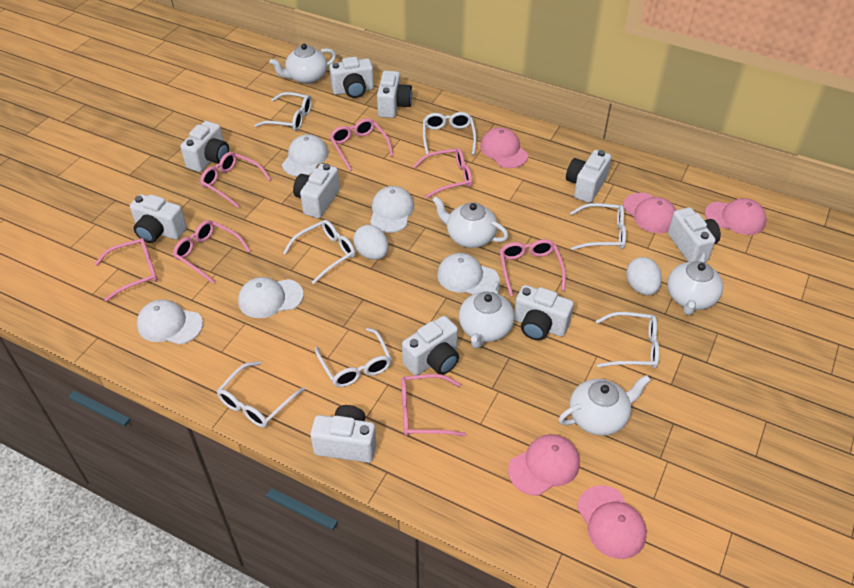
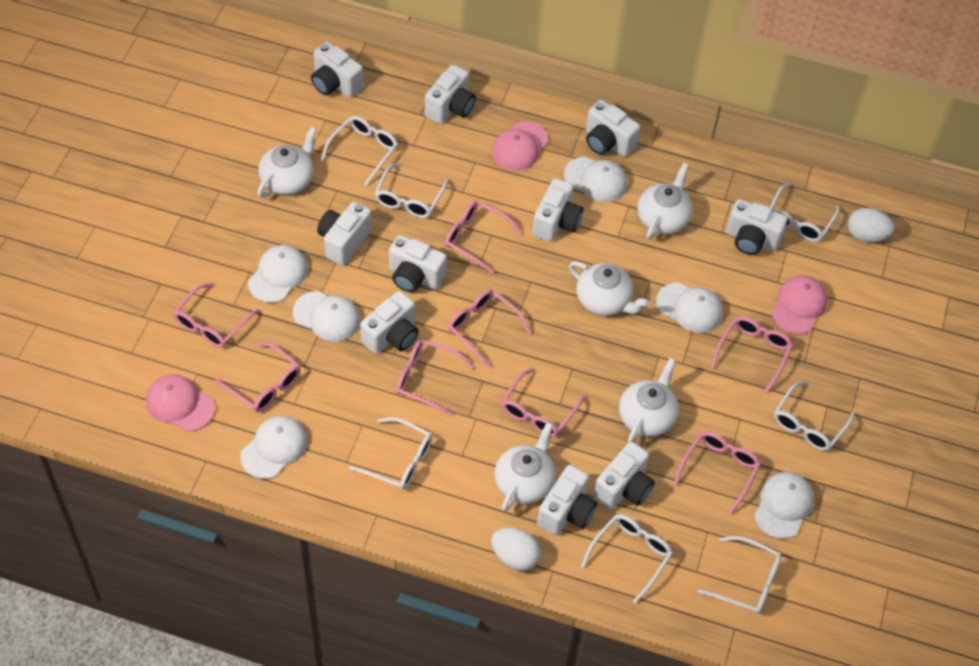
pink cap: 5 -> 3
pink glasses: 7 -> 8
white cap: 5 -> 6

